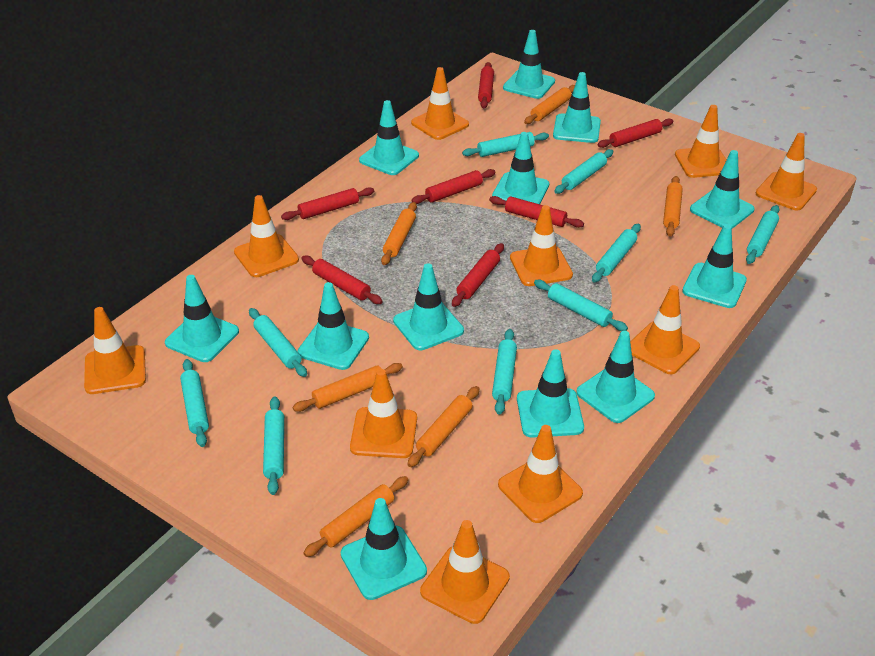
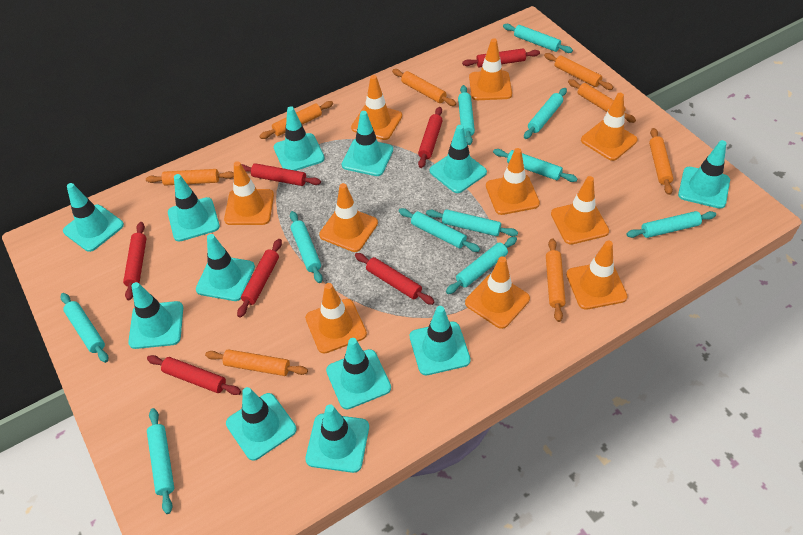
orange rolling pin: 6 -> 8
turquoise rolling pin: 9 -> 11

